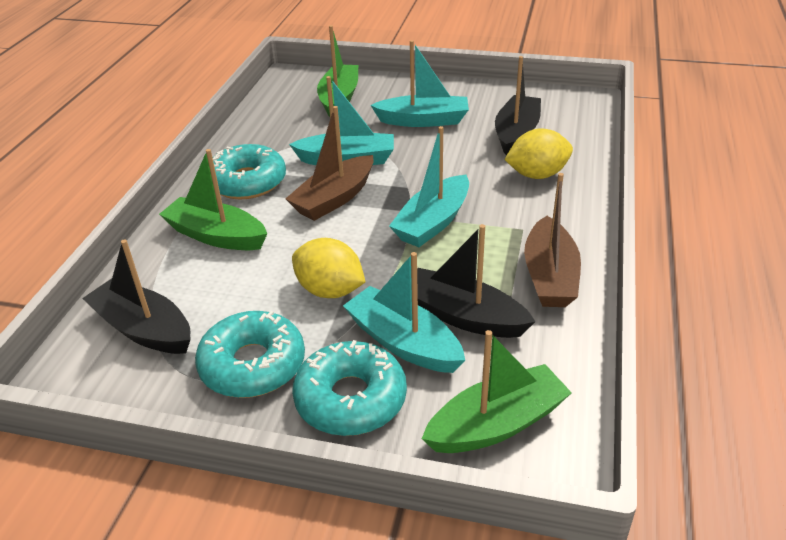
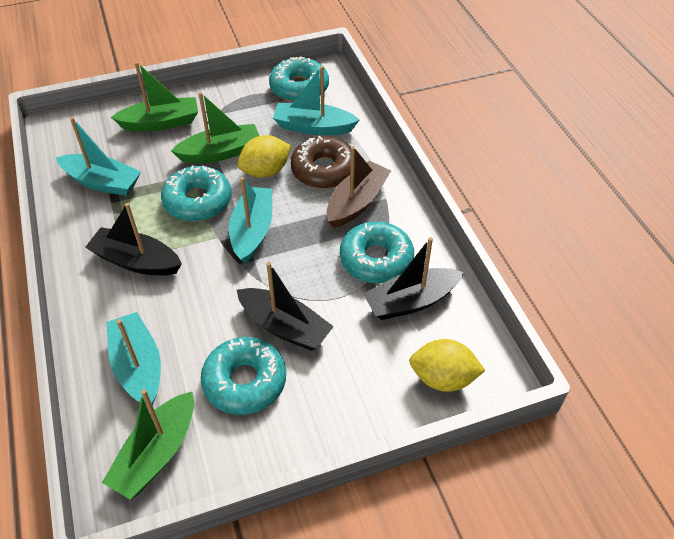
brown boat: 2 -> 1
brown donut: 0 -> 1
turquoise donut: 3 -> 4

